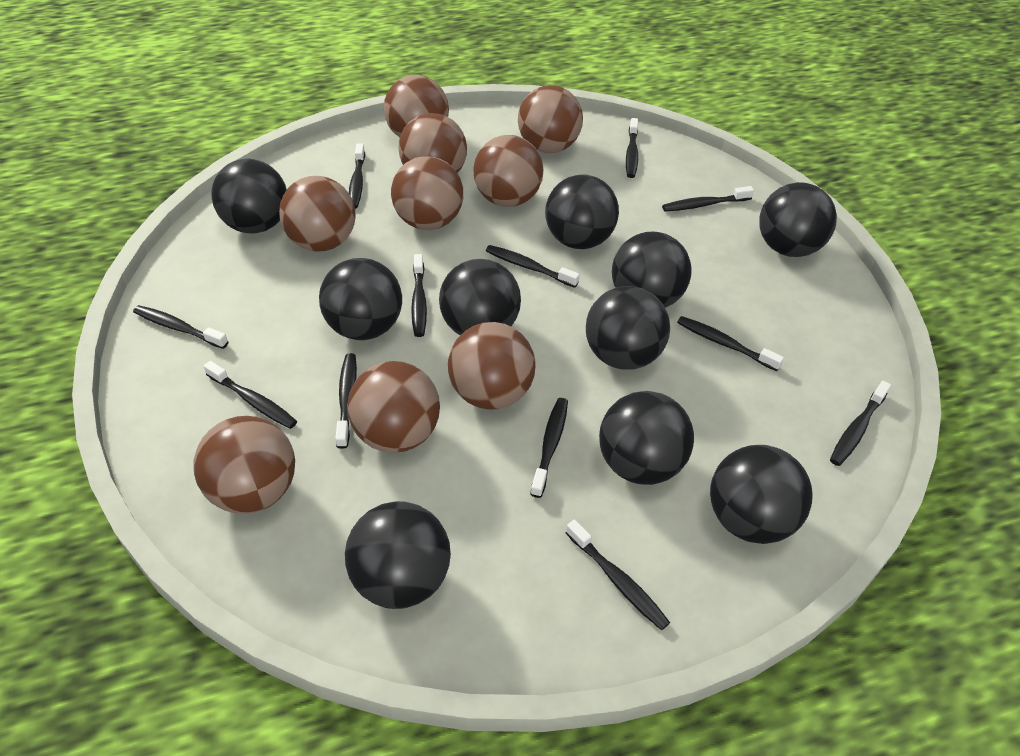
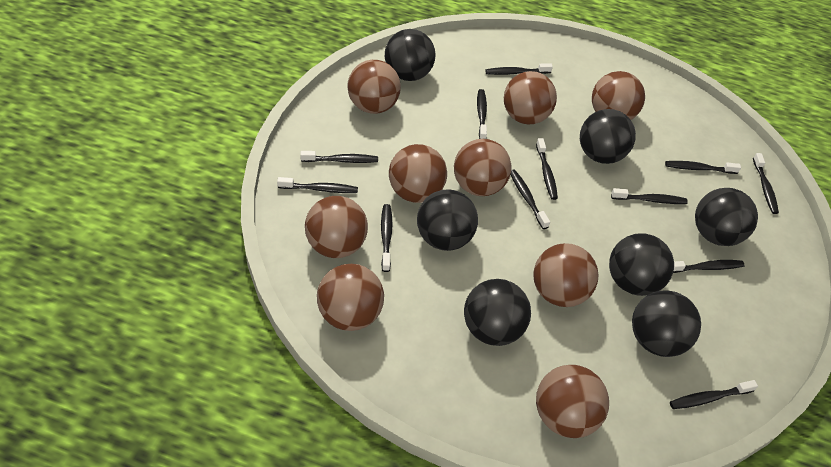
black ball: 10 -> 7

